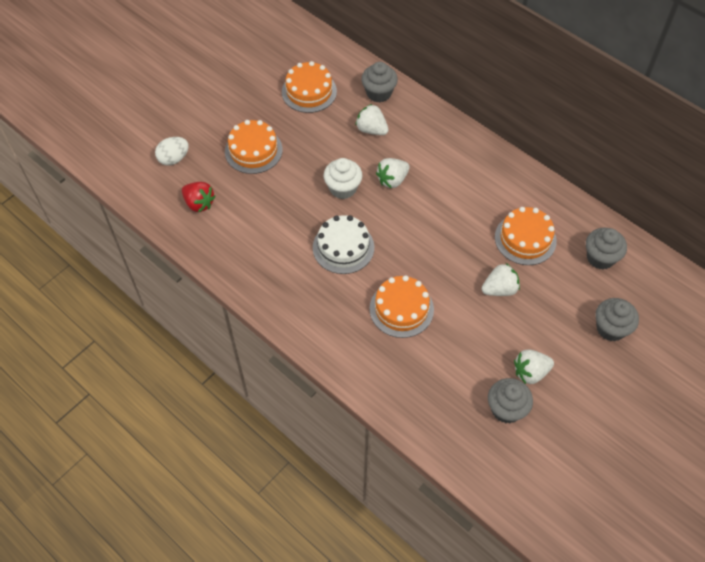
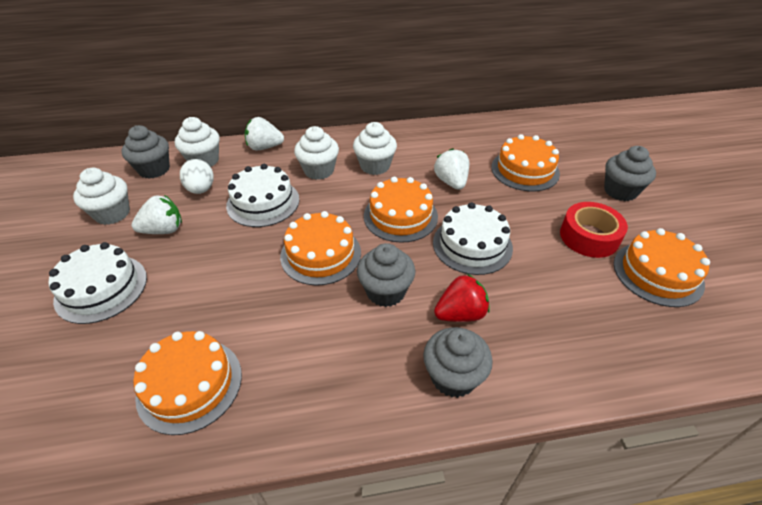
orange cake: 4 -> 5
red tape: 0 -> 1
white cake: 1 -> 3
white cupcake: 1 -> 4
white strawberry: 4 -> 3

